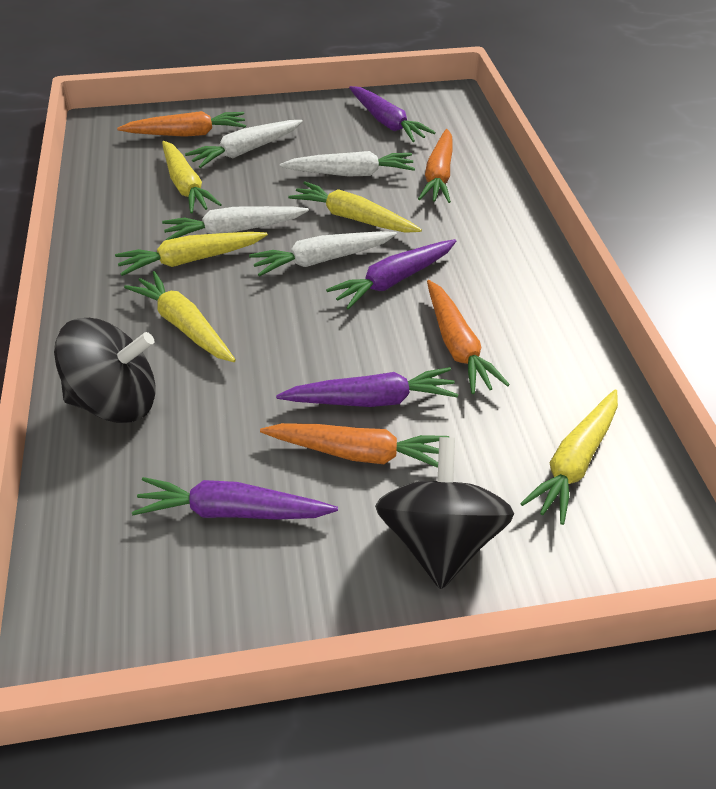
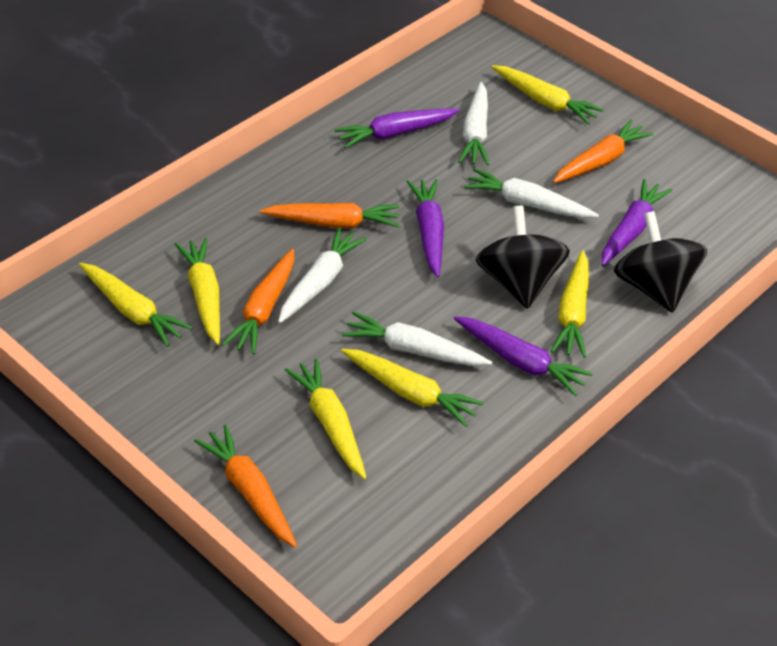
yellow carrot: 5 -> 6

